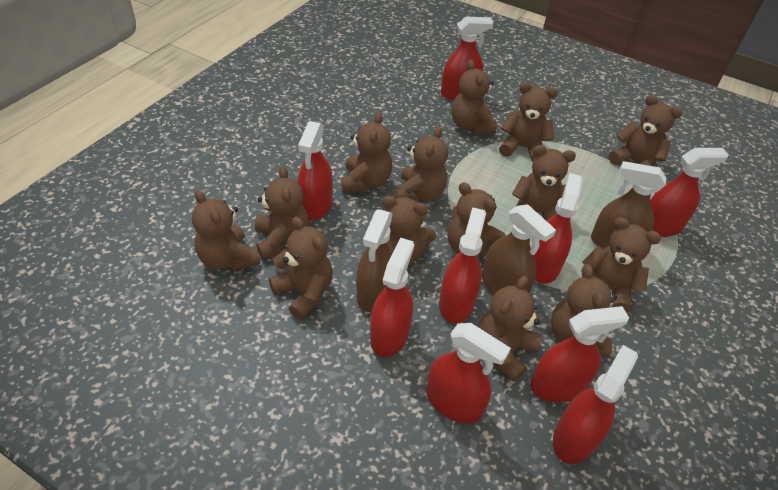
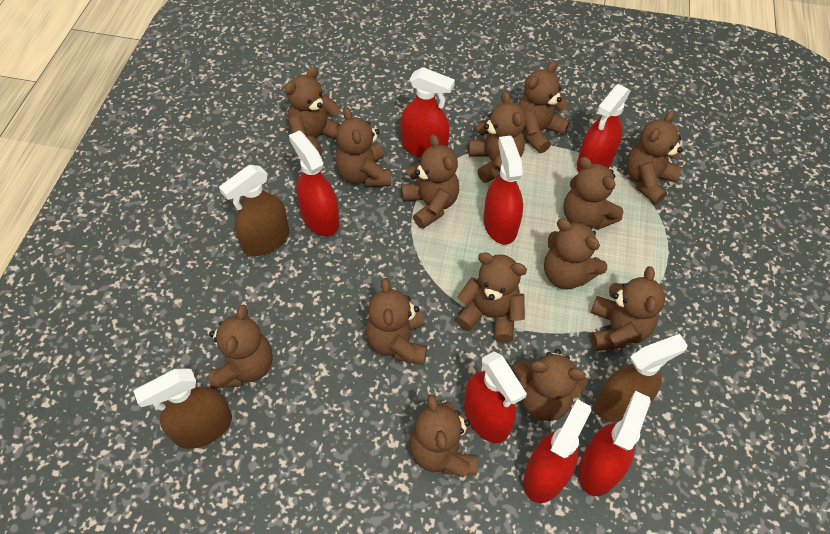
red spray bottle: 9 -> 7

